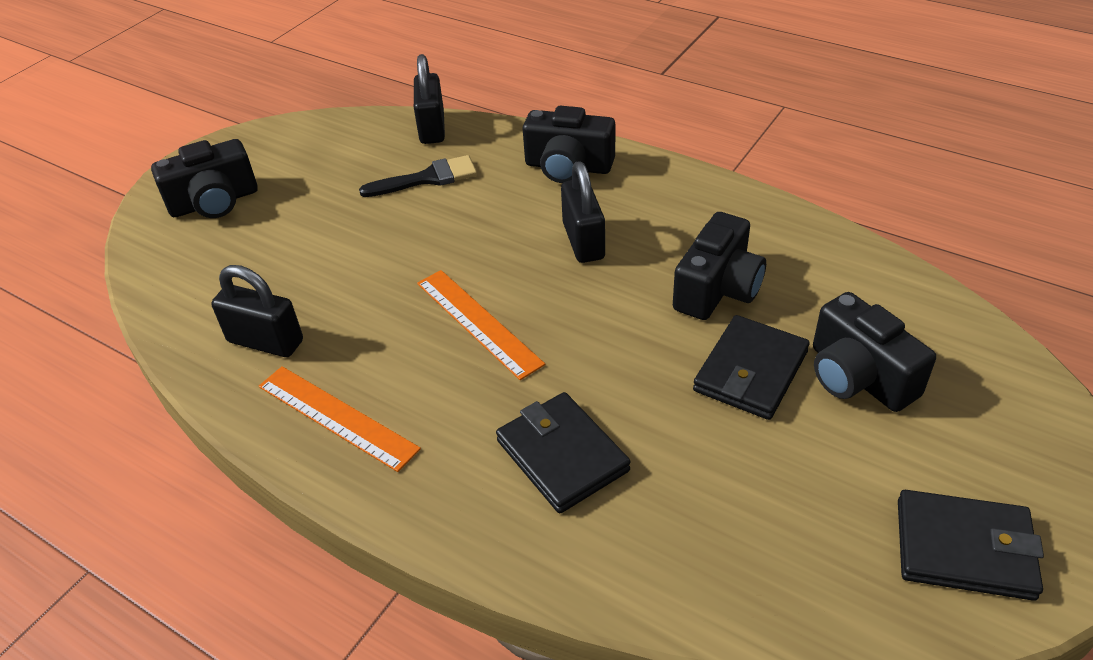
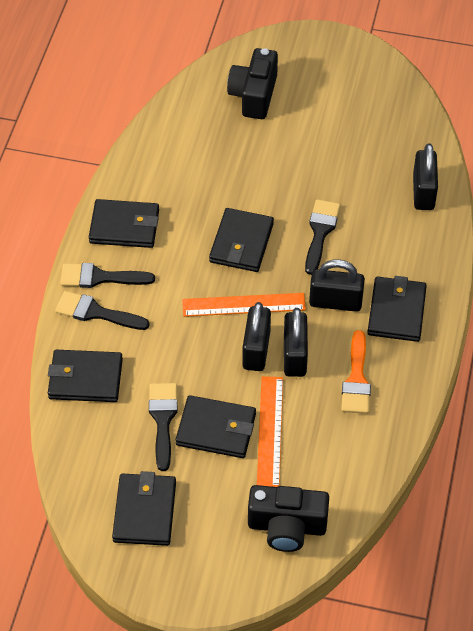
black brush: 1 -> 4
black camera: 4 -> 2
black padlock: 3 -> 4
black wallet: 3 -> 6
orange brush: 0 -> 1

